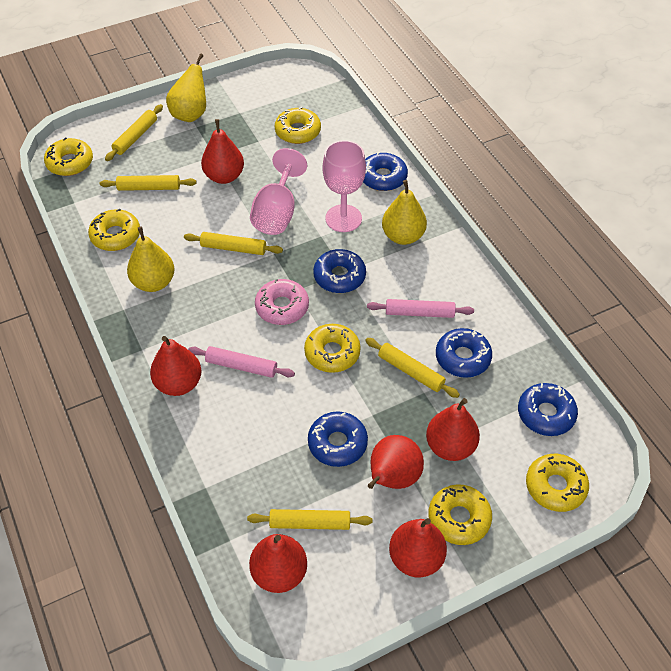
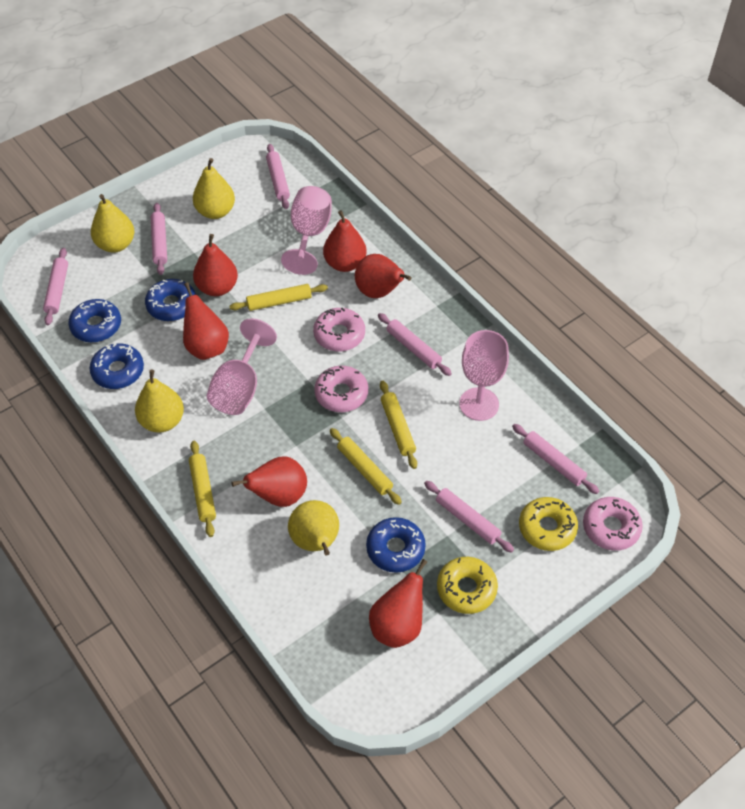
blue donut: 5 -> 4
pink donut: 1 -> 3
pink goblet: 2 -> 3
pink rolling pin: 2 -> 6
yellow donut: 6 -> 2
yellow pear: 3 -> 4
yellow rolling pin: 5 -> 4

